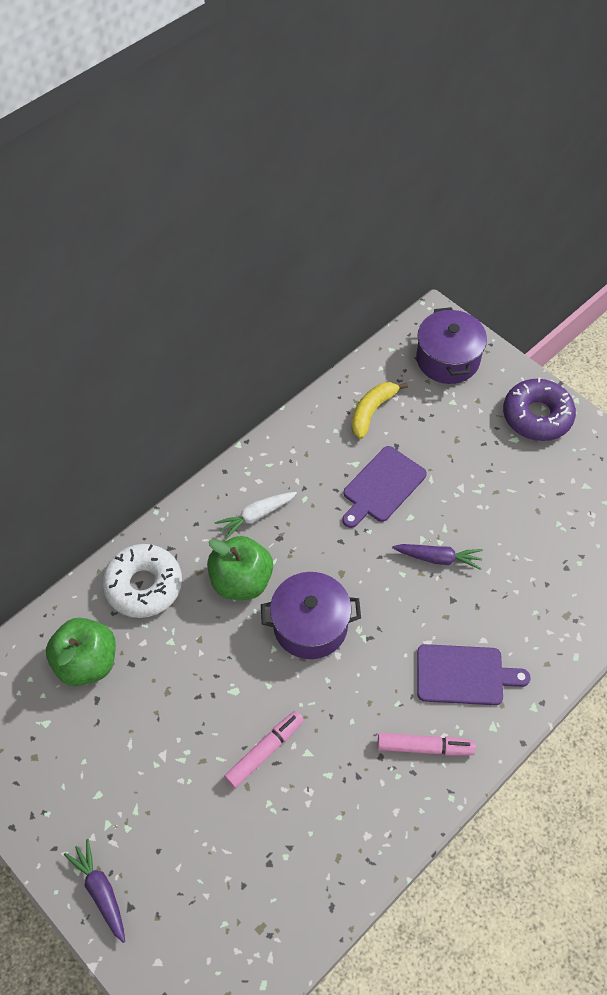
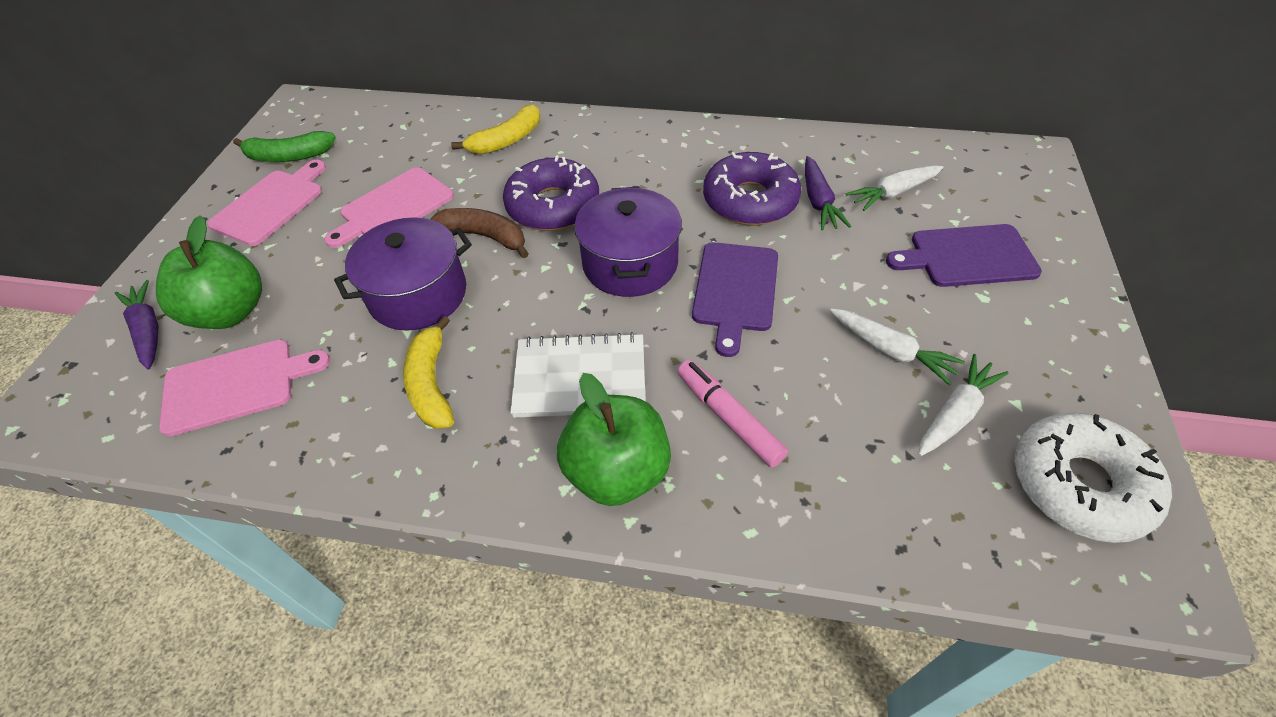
brown banana: 0 -> 1
green banana: 0 -> 1
pink cutting board: 0 -> 3
pink marker: 2 -> 1
purple donut: 1 -> 2
white carrot: 1 -> 3
white notebook: 0 -> 1
yellow banana: 1 -> 2

